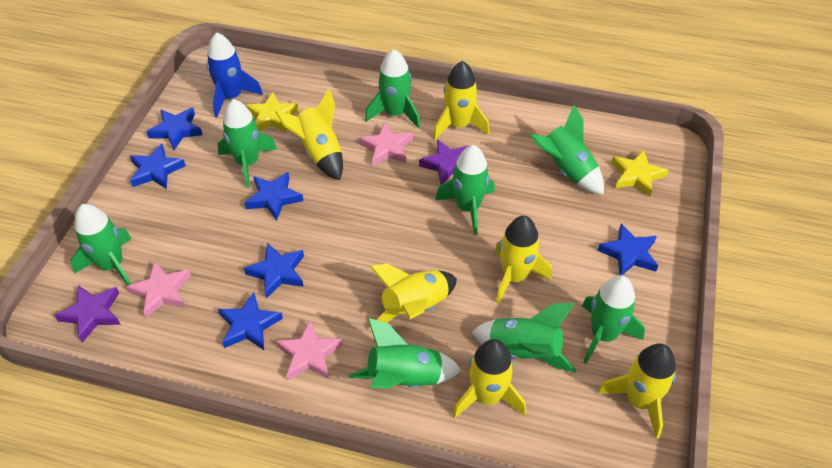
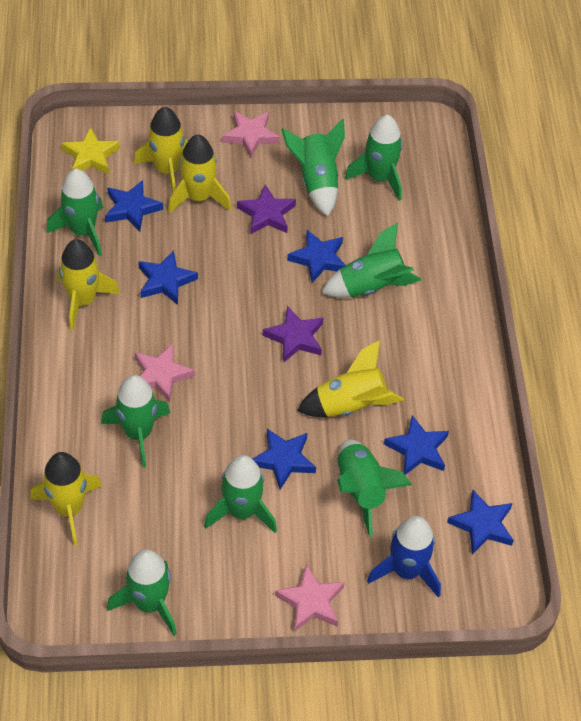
yellow rocket: 6 -> 5
yellow star: 2 -> 1

